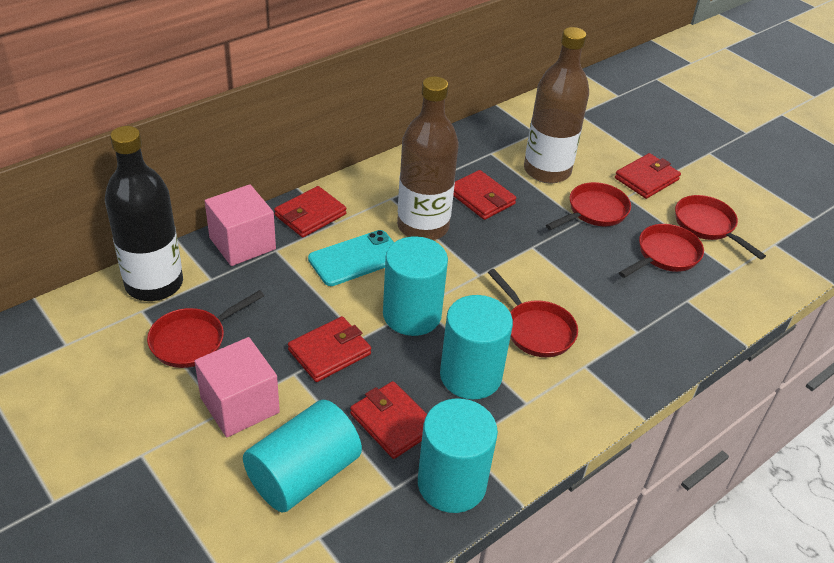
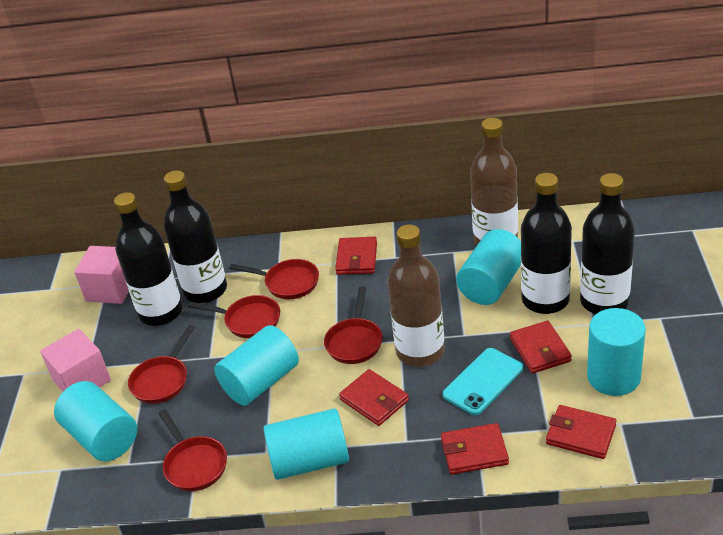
black bottle: 1 -> 4
turquoise cylinder: 4 -> 5

